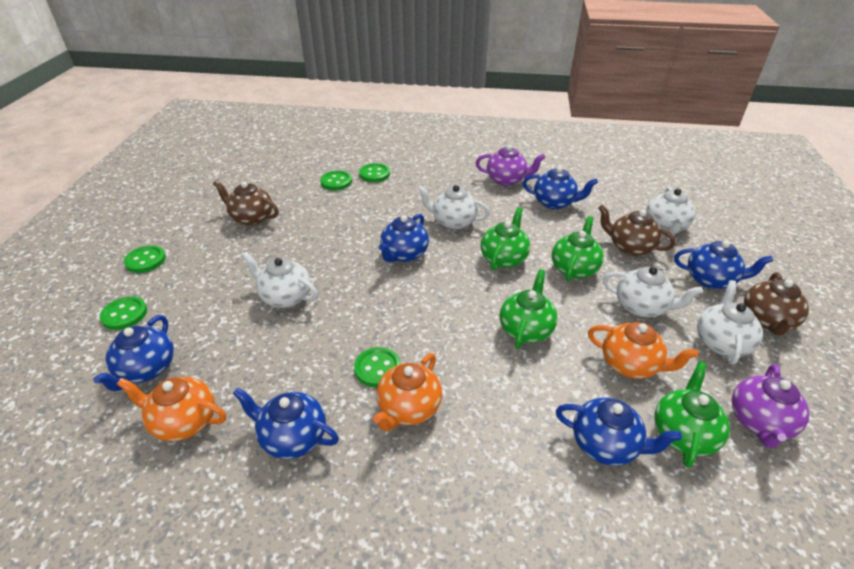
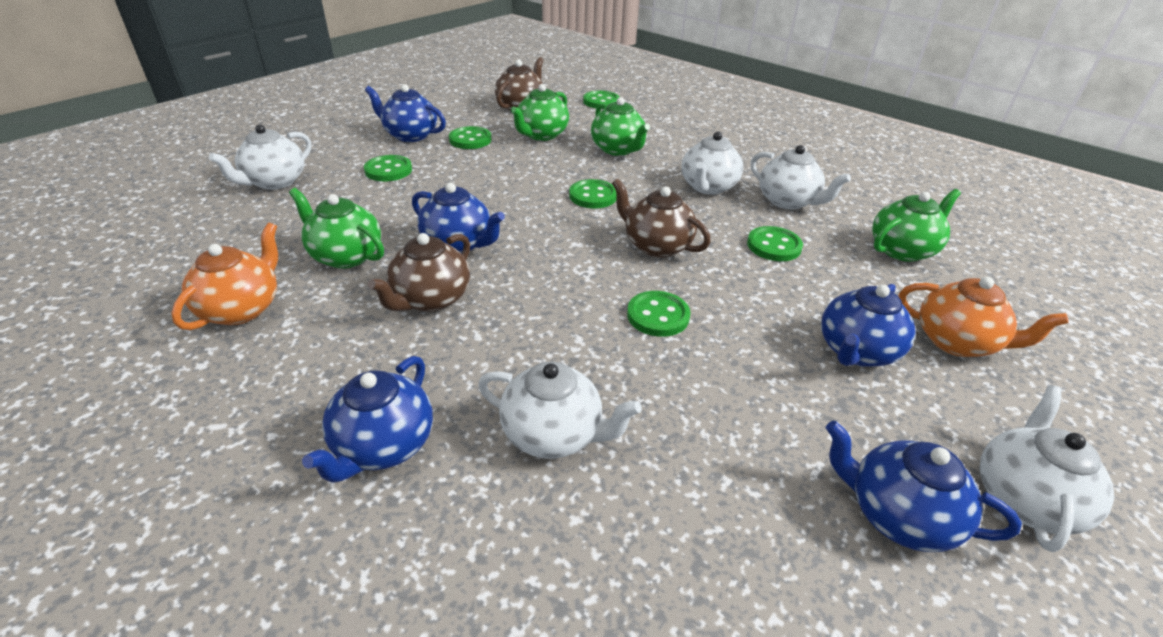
blue teapot: 6 -> 5
green button: 5 -> 6
orange teapot: 3 -> 2
purple teapot: 2 -> 0

